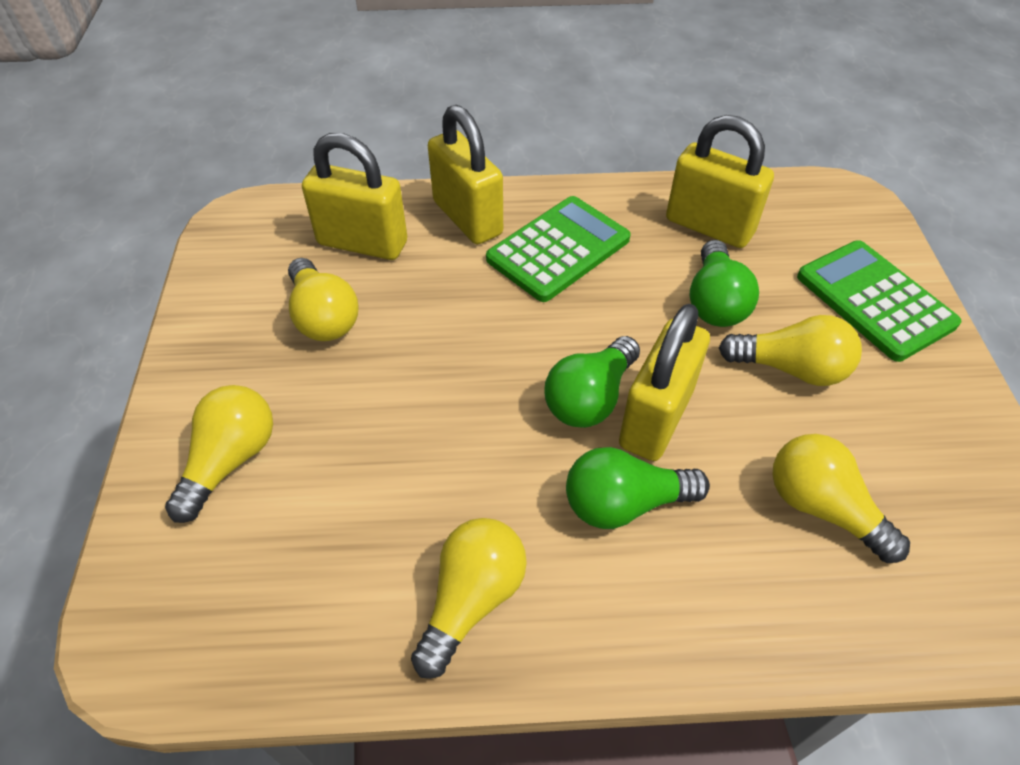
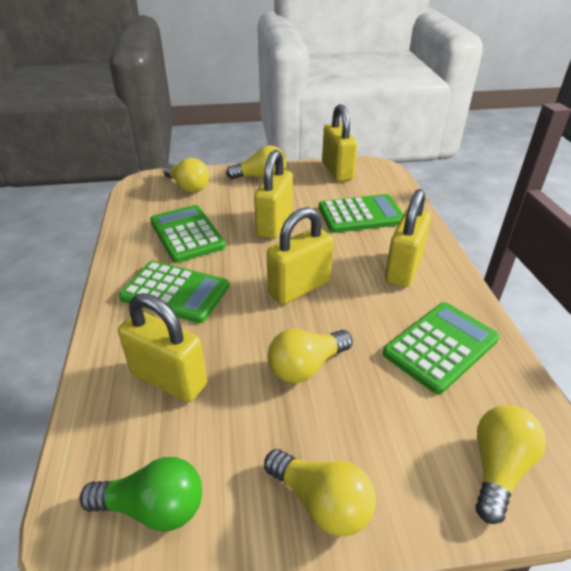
green calculator: 2 -> 4
green light bulb: 3 -> 1
yellow padlock: 4 -> 5

